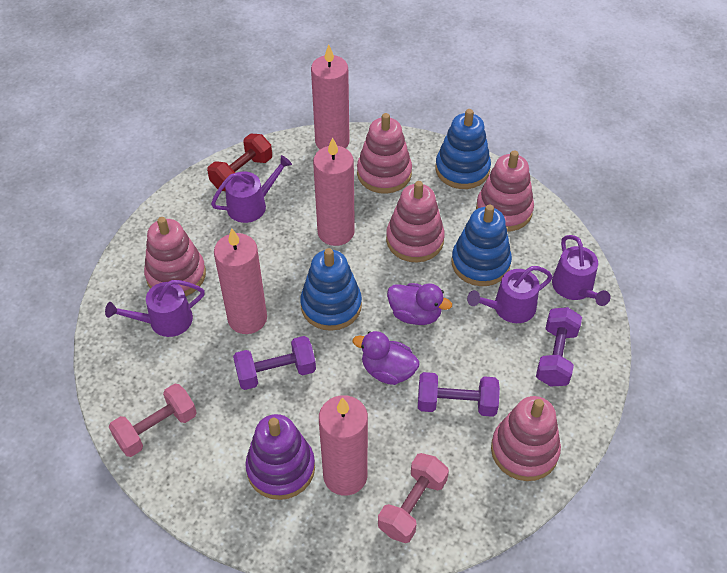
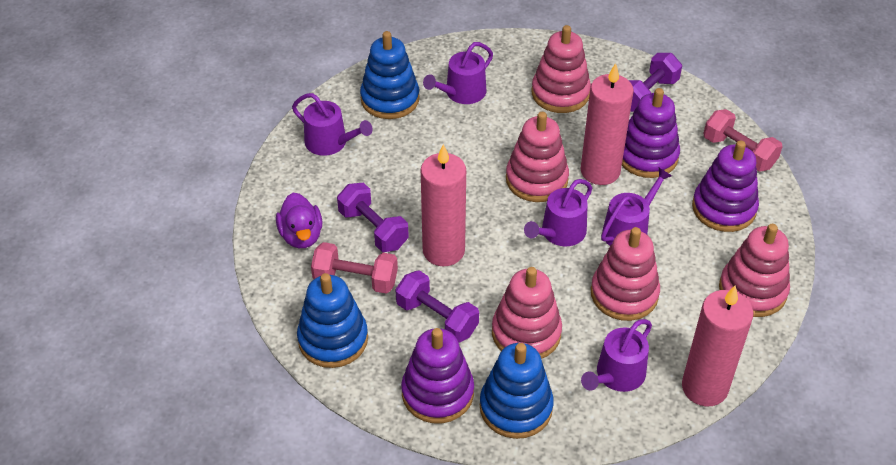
pink candle: 4 -> 3
purple duck: 2 -> 1
purple stacking toy: 1 -> 3
purple watering can: 4 -> 5
red dumbbell: 1 -> 0

